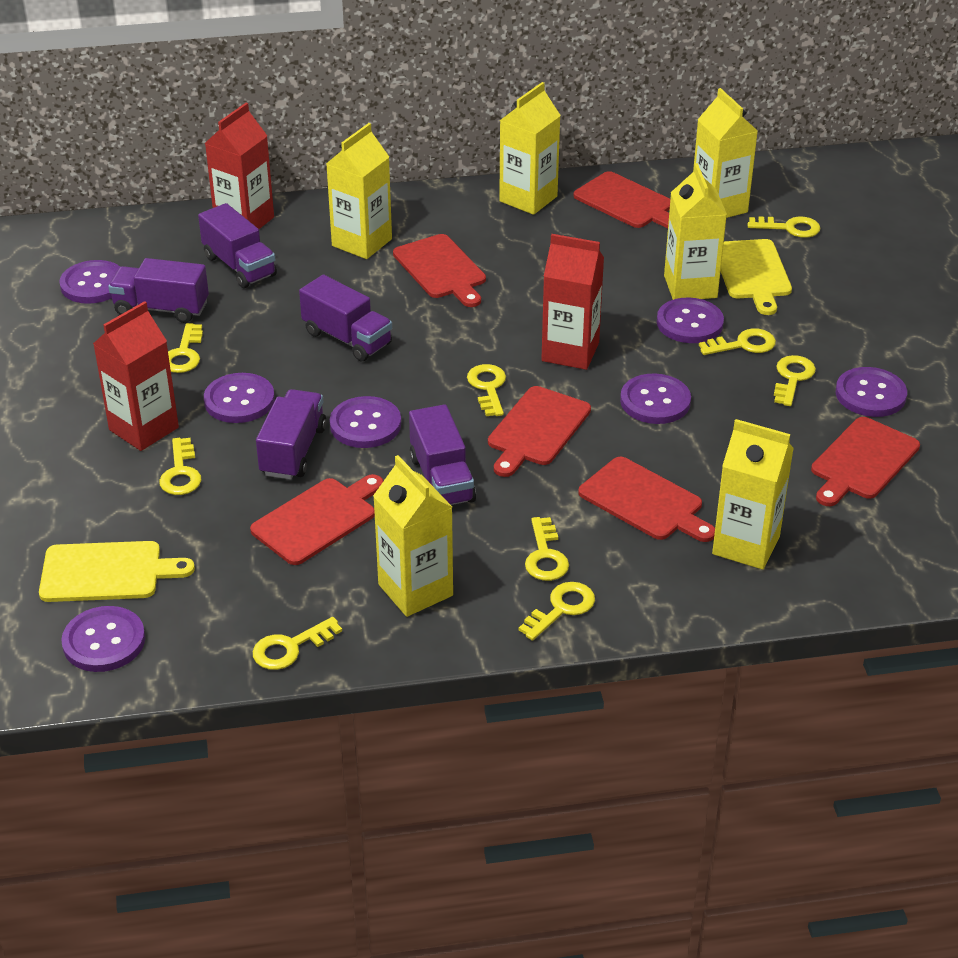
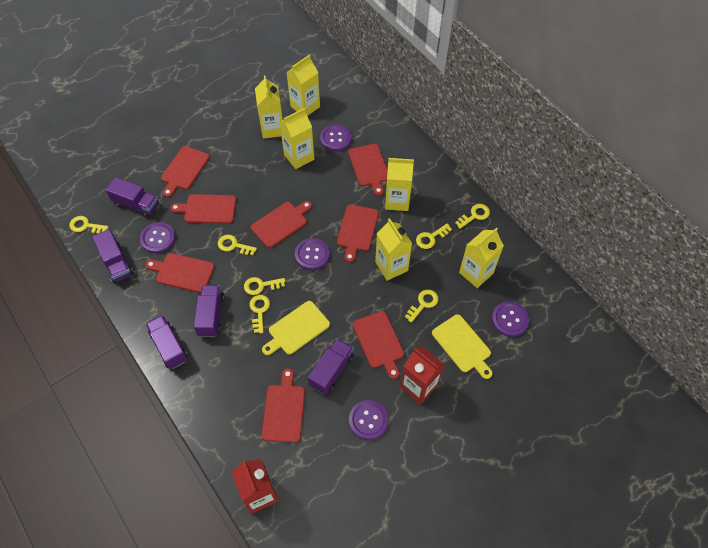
purple button: 7 -> 5
red carton: 3 -> 2
red cutting board: 6 -> 8
yellow key: 9 -> 7

